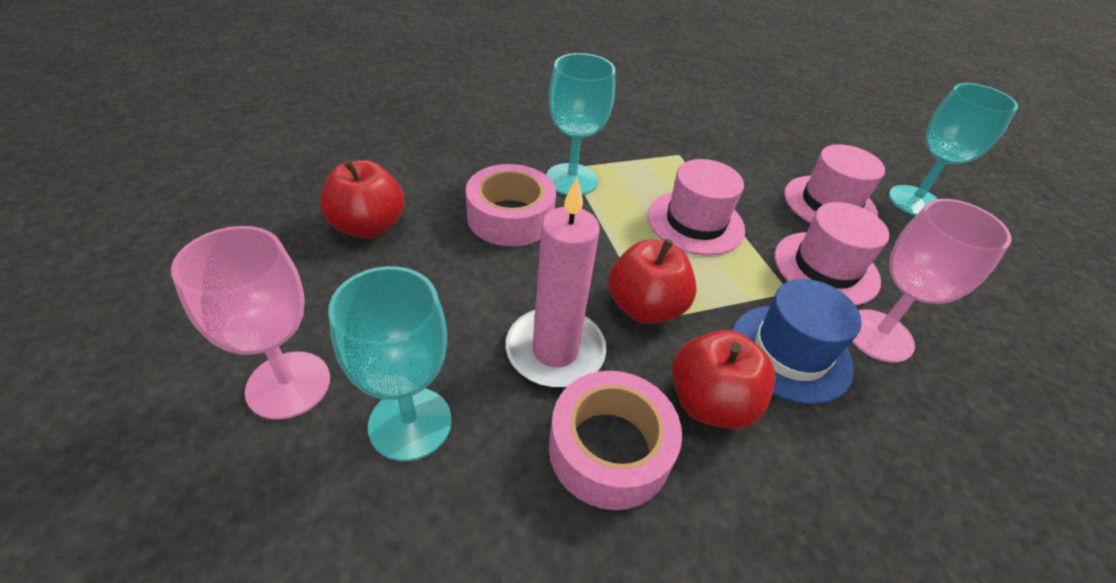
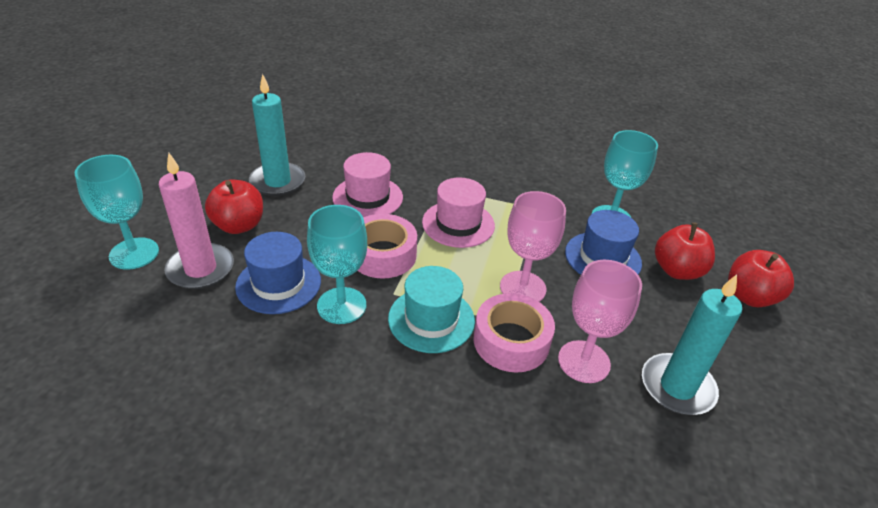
blue hat: 1 -> 2
pink hat: 3 -> 2
turquoise candle: 0 -> 2
turquoise hat: 0 -> 1

